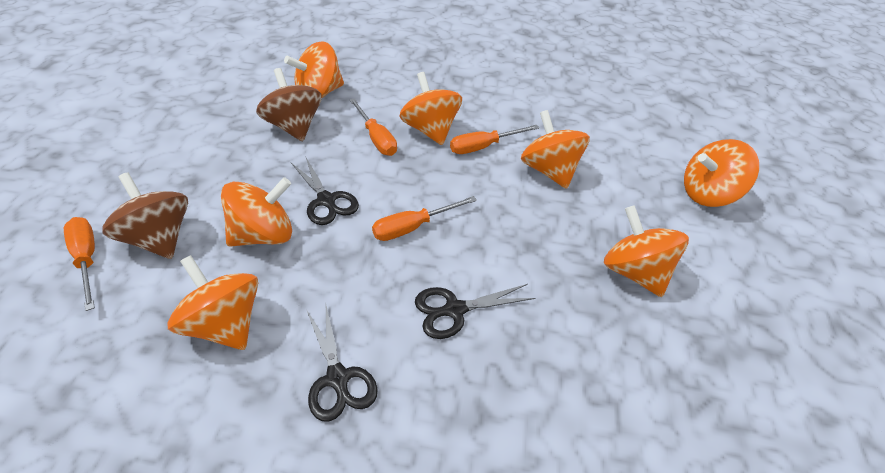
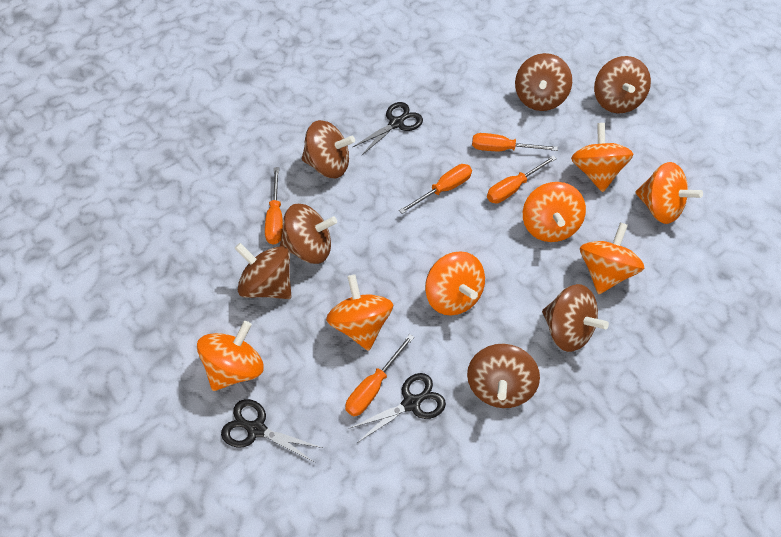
brown spinning top: 2 -> 7
orange screwdriver: 4 -> 5

